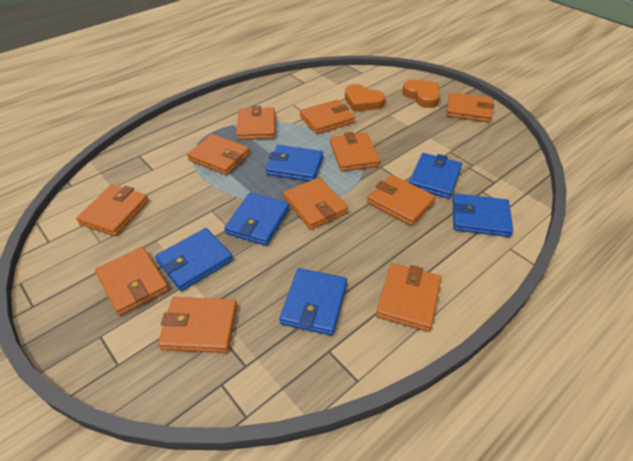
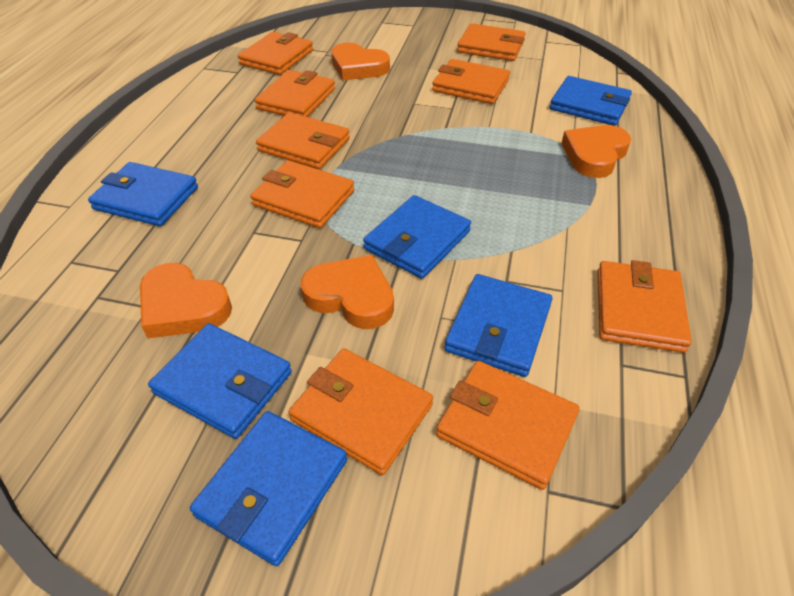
orange heart: 2 -> 4
orange wallet: 11 -> 9

